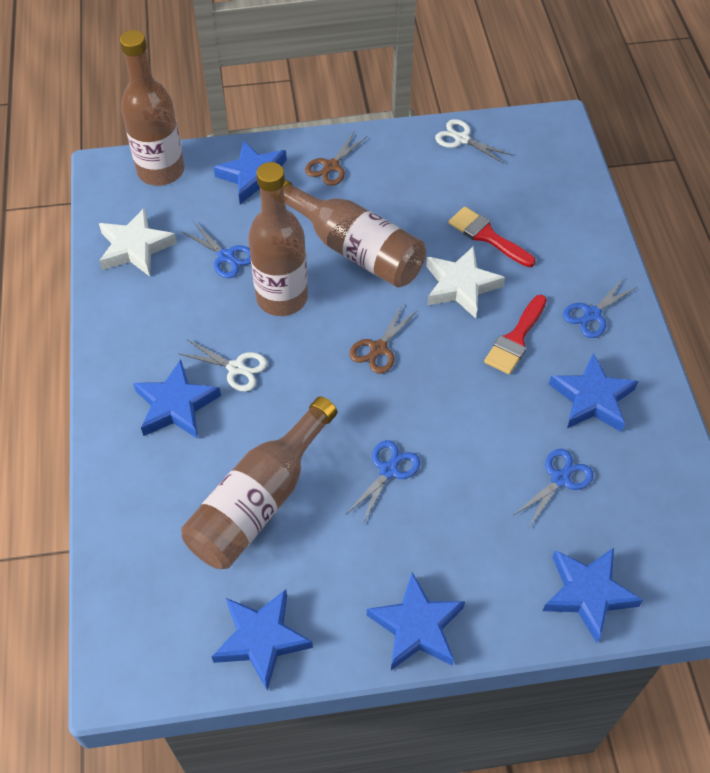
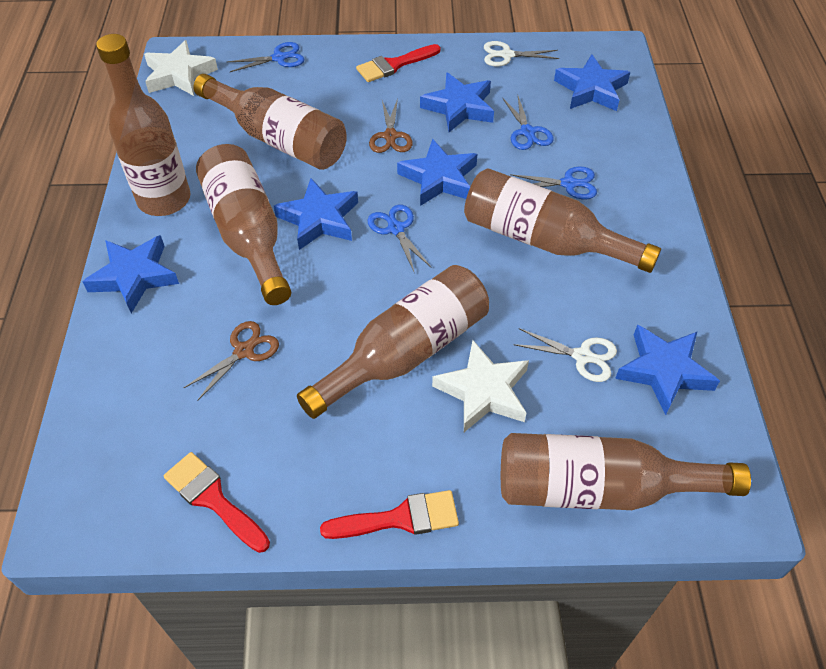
brown bottle: 4 -> 6
red brush: 2 -> 3

